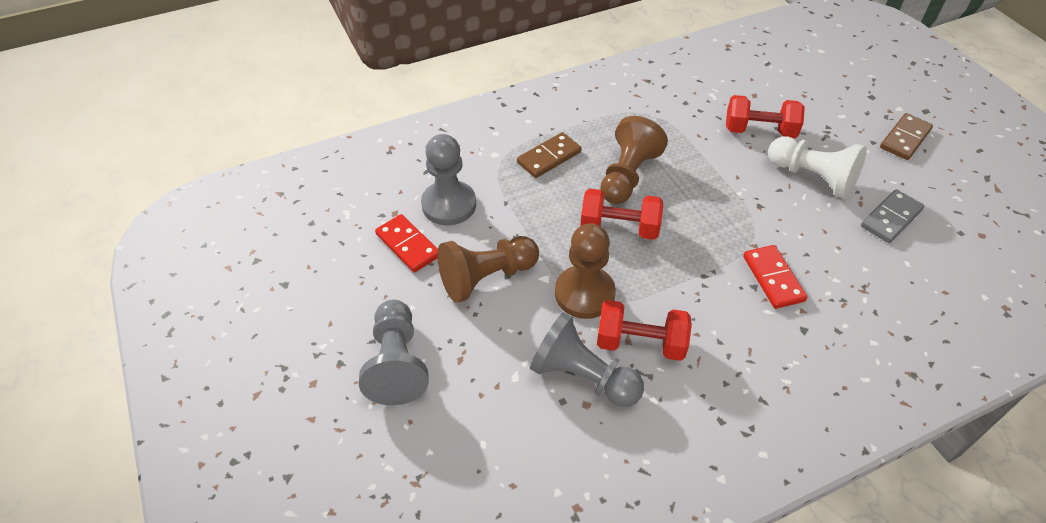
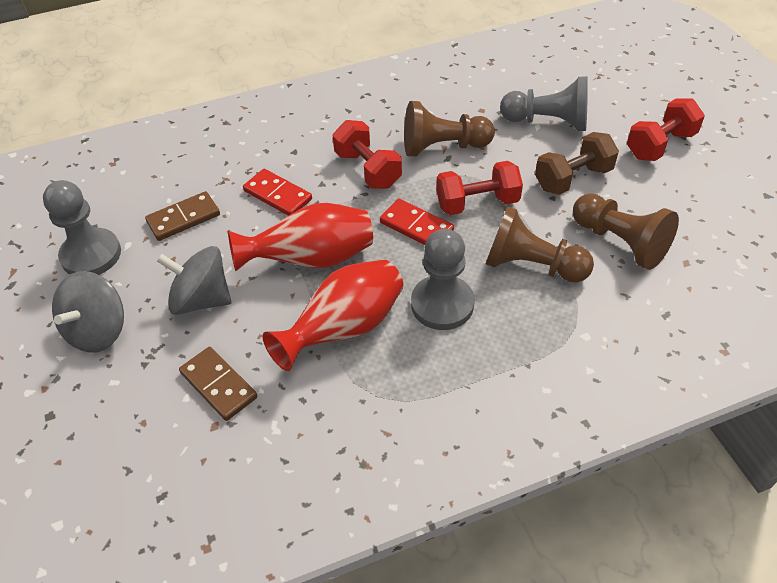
brown dumbbell: 0 -> 1
grey domino: 1 -> 0
grey spinning top: 0 -> 2
red vase: 0 -> 2
white pawn: 1 -> 0

